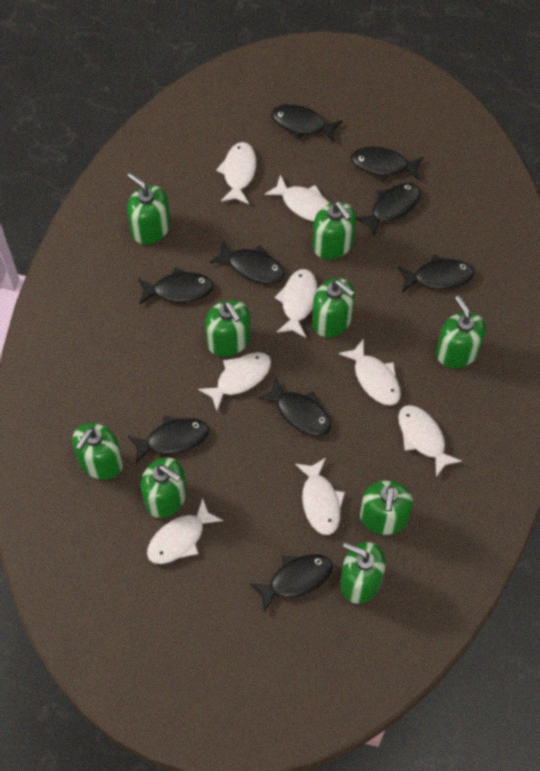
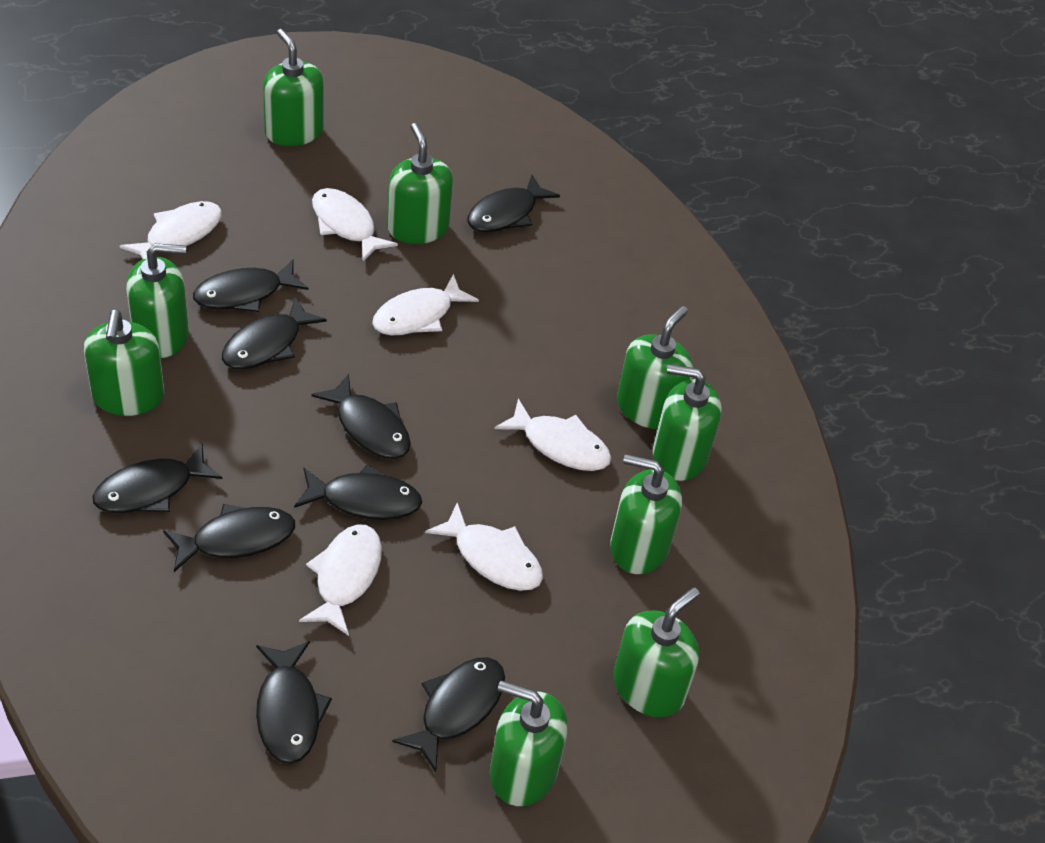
white fish: 8 -> 6

